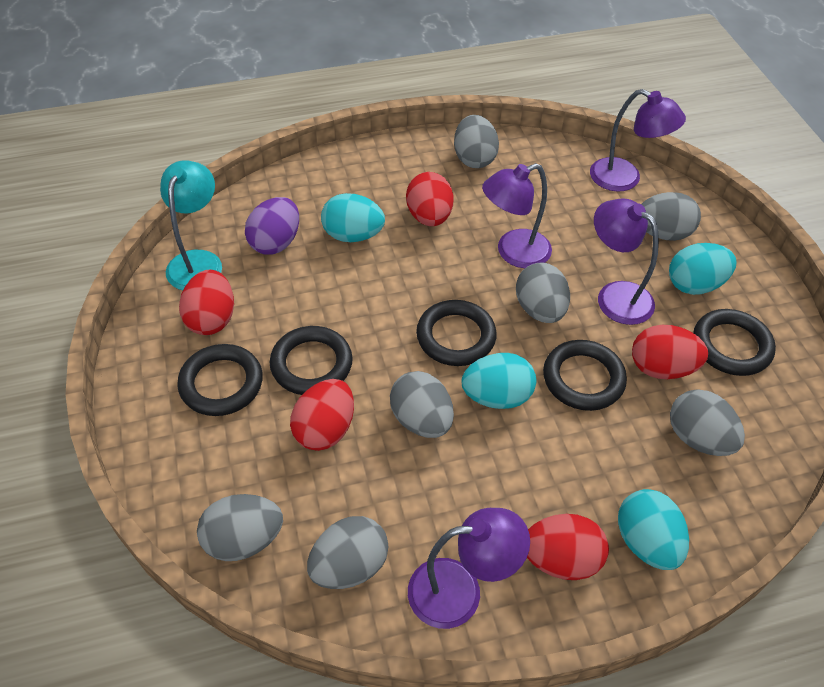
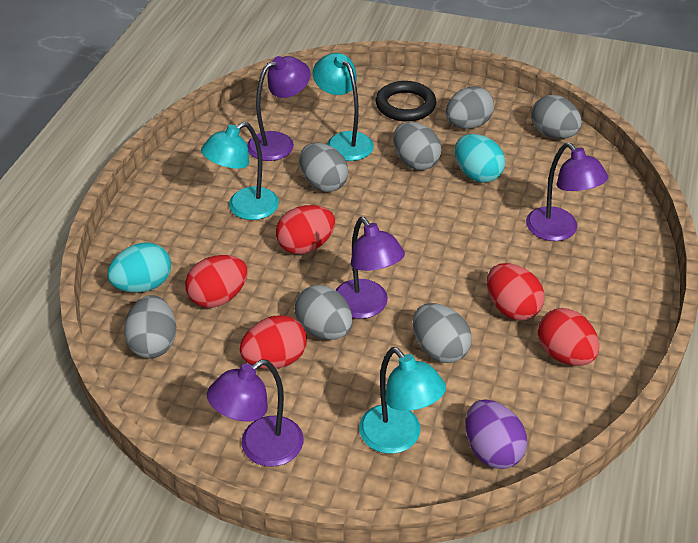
black ring: 5 -> 1
turquoise egg: 4 -> 2
turquoise lamp: 1 -> 3

